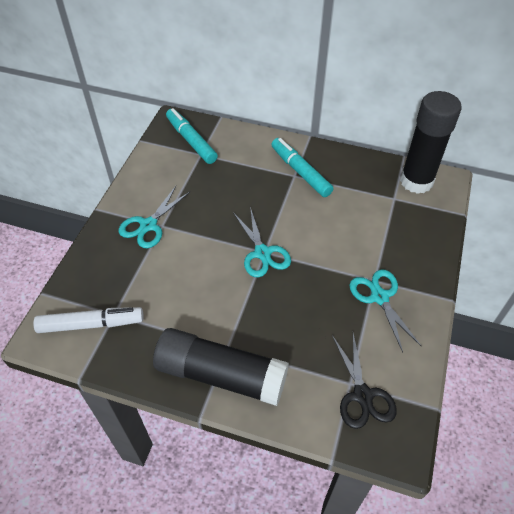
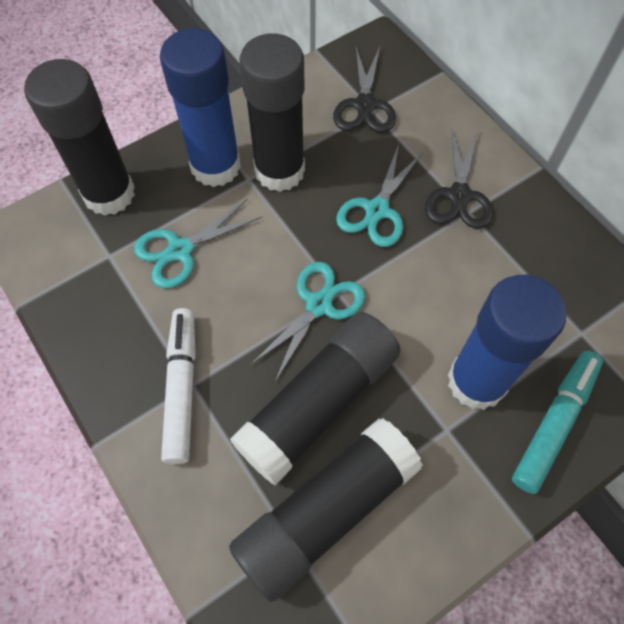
black glue stick: 2 -> 4
black scissors: 1 -> 2
blue glue stick: 0 -> 2
turquoise marker: 2 -> 1

